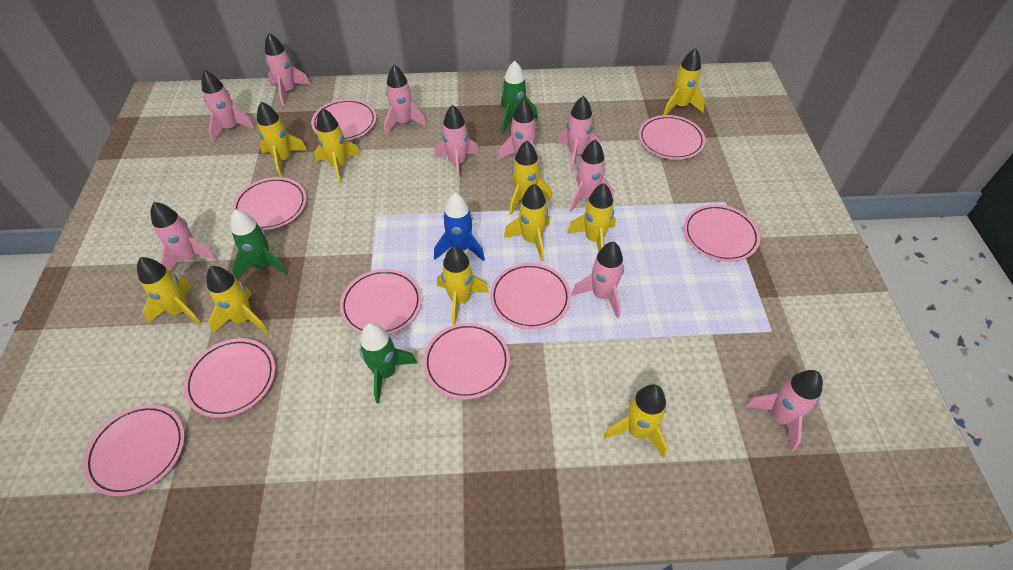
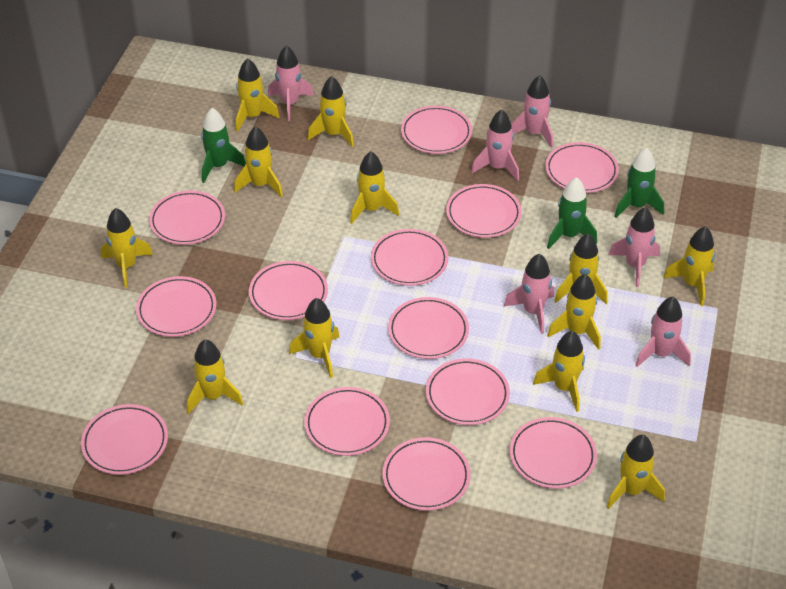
blue rocket: 1 -> 0
pink plate: 9 -> 13
pink rocket: 10 -> 6
yellow rocket: 10 -> 12

